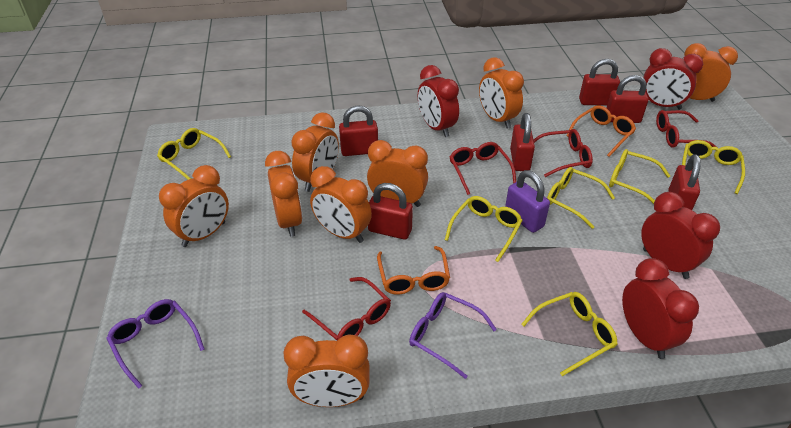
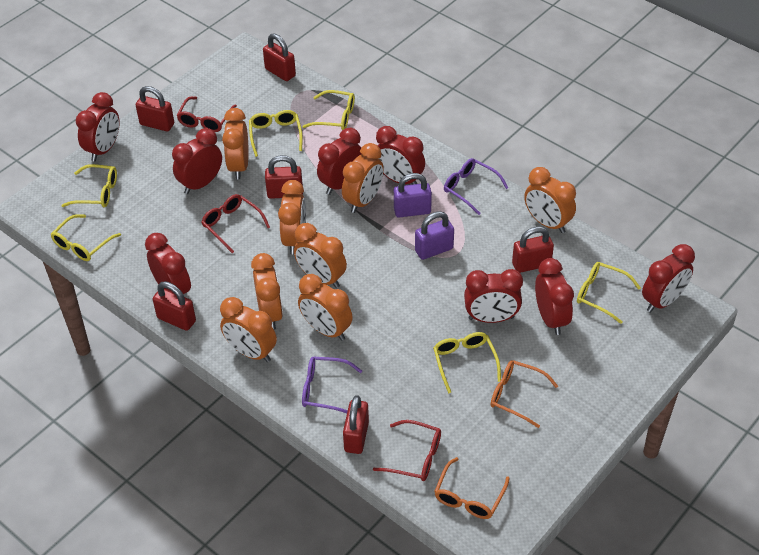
purple padlock: 1 -> 2
red clock: 4 -> 8
red glasses: 4 -> 3

